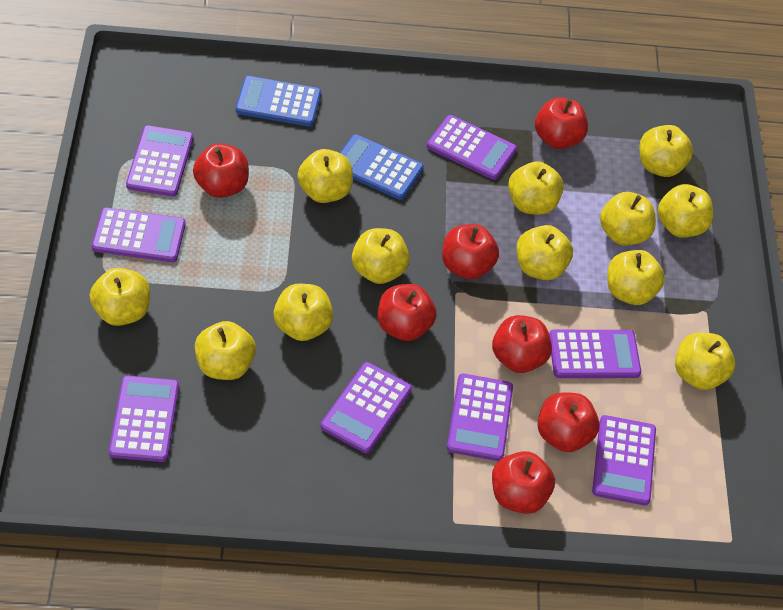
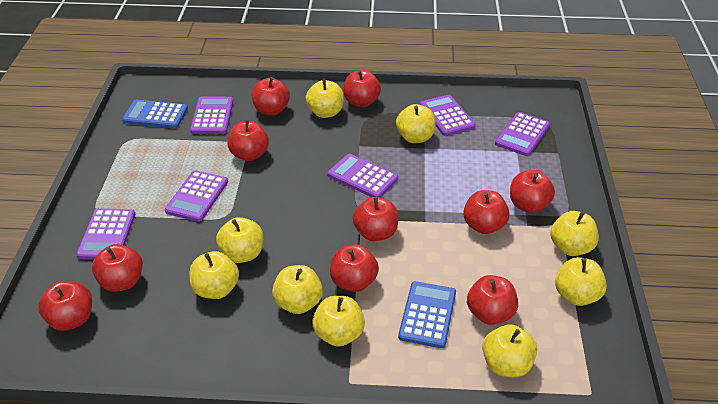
purple calculator: 8 -> 6
red apple: 7 -> 10
yellow apple: 12 -> 9

